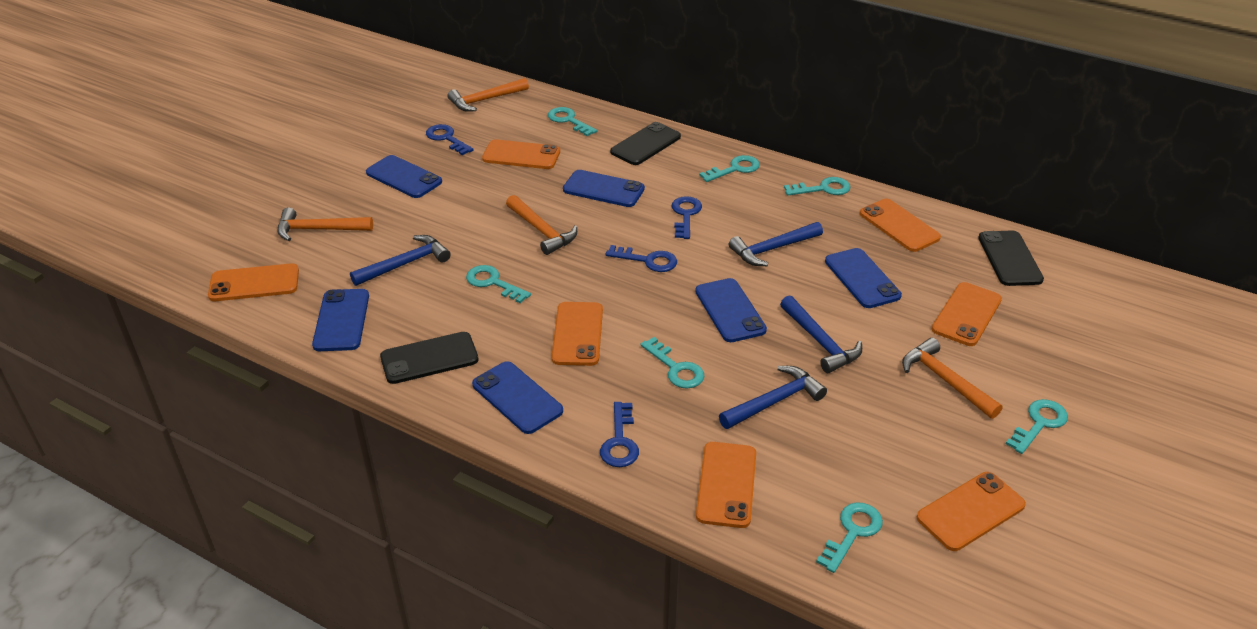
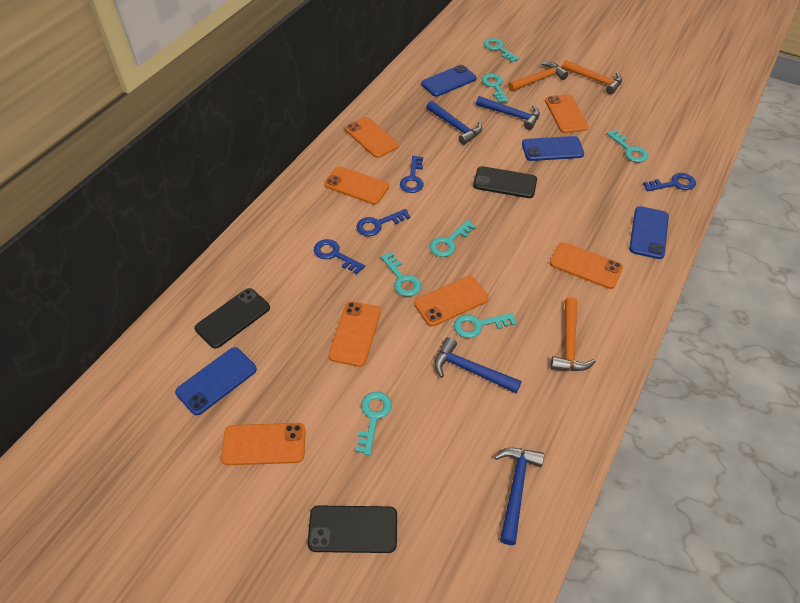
blue phone: 6 -> 4
orange hammer: 4 -> 3

